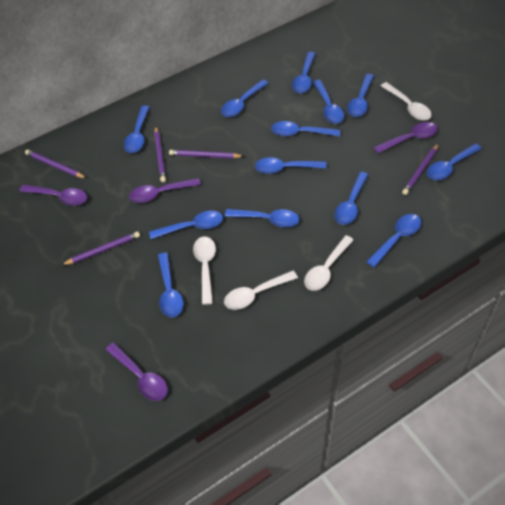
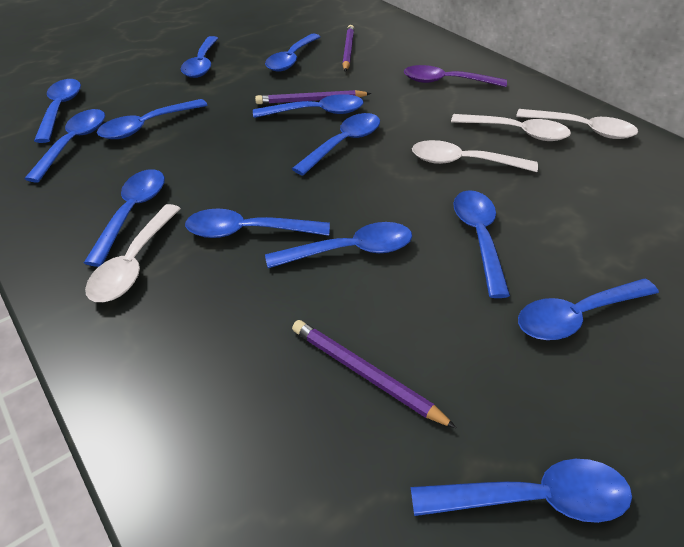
purple pencil: 5 -> 3
purple spoon: 4 -> 1

